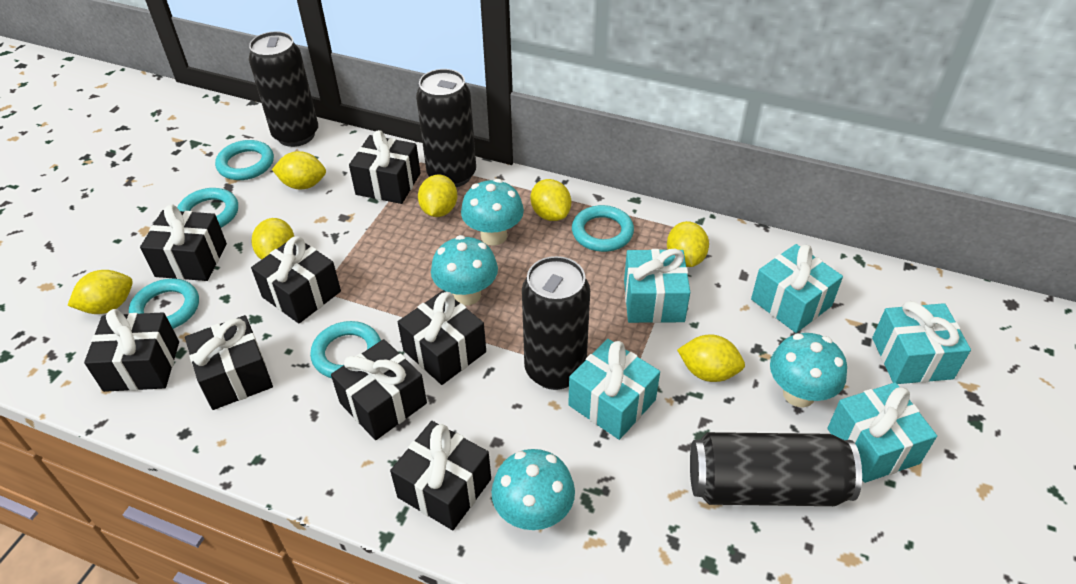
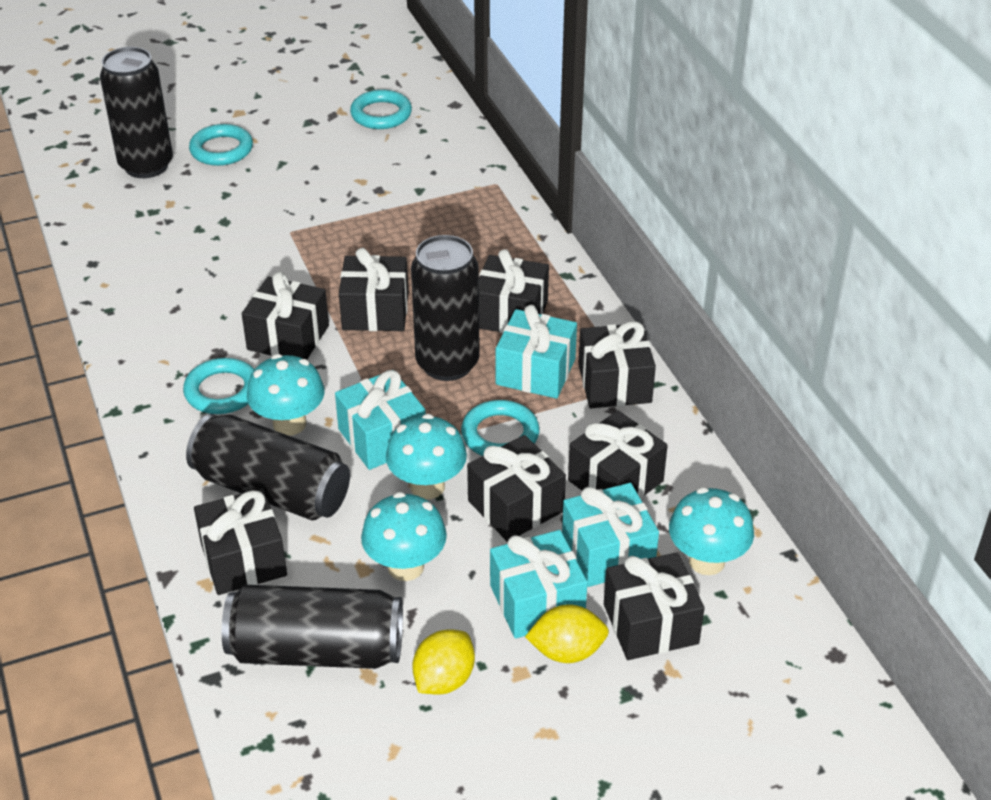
turquoise gift: 5 -> 4
turquoise ring: 5 -> 4
yellow lemon: 7 -> 2

